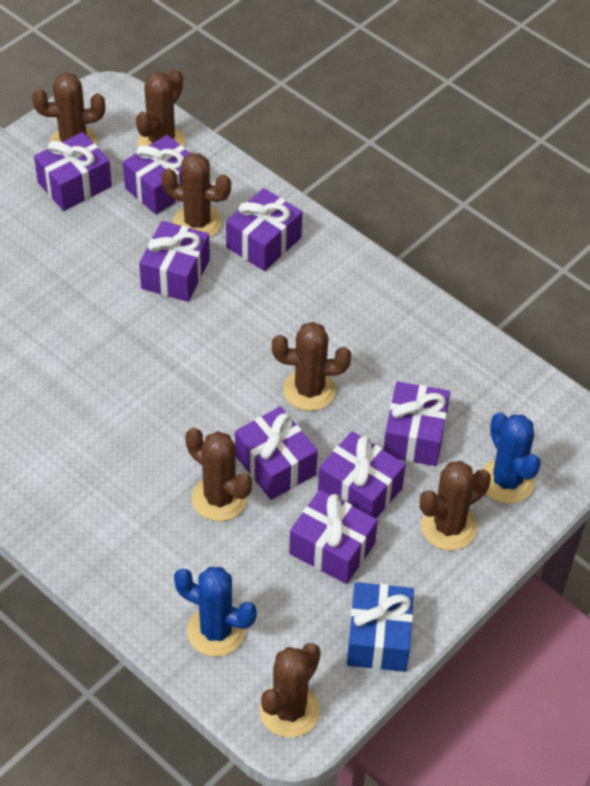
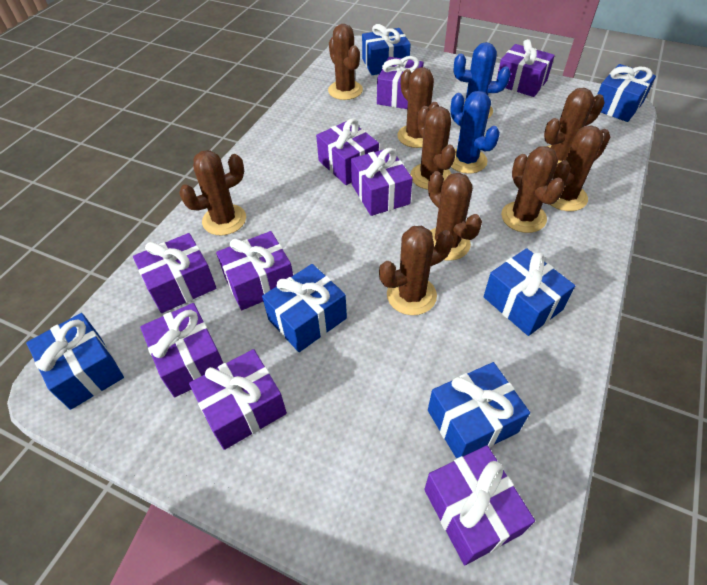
blue gift: 1 -> 6
brown cactus: 7 -> 9
purple gift: 8 -> 9

